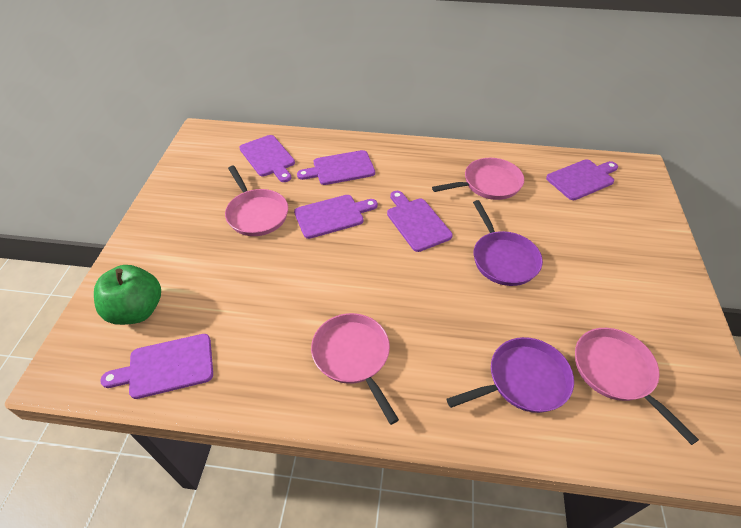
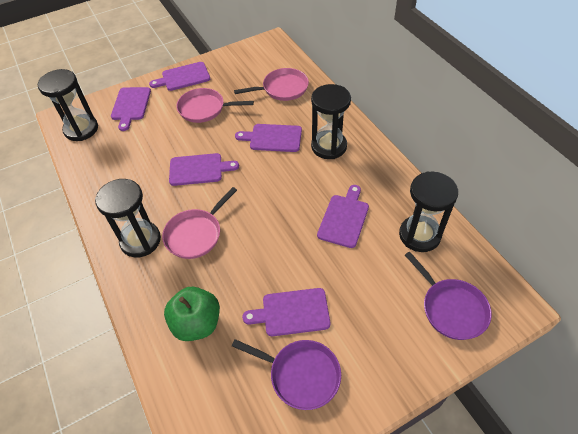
black hourglass: 0 -> 4
pink pan: 4 -> 3

